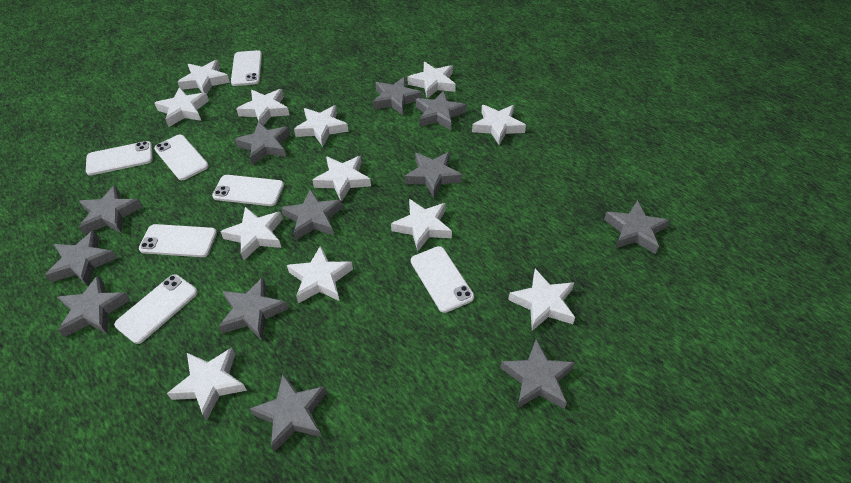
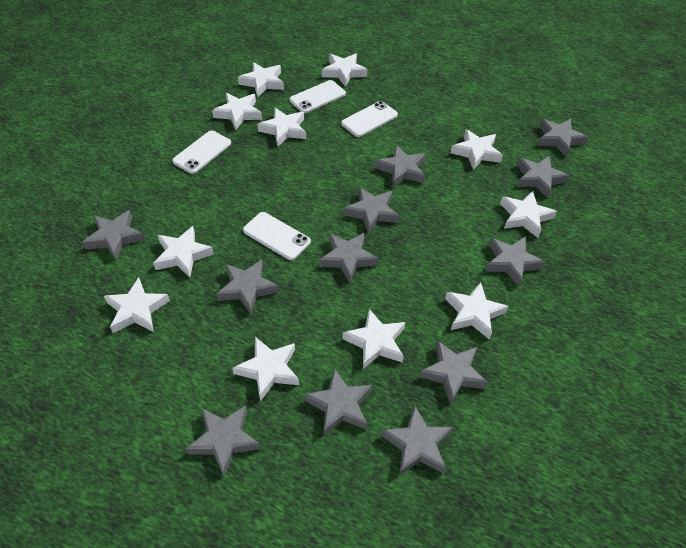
white phone: 7 -> 4
white star: 12 -> 11

